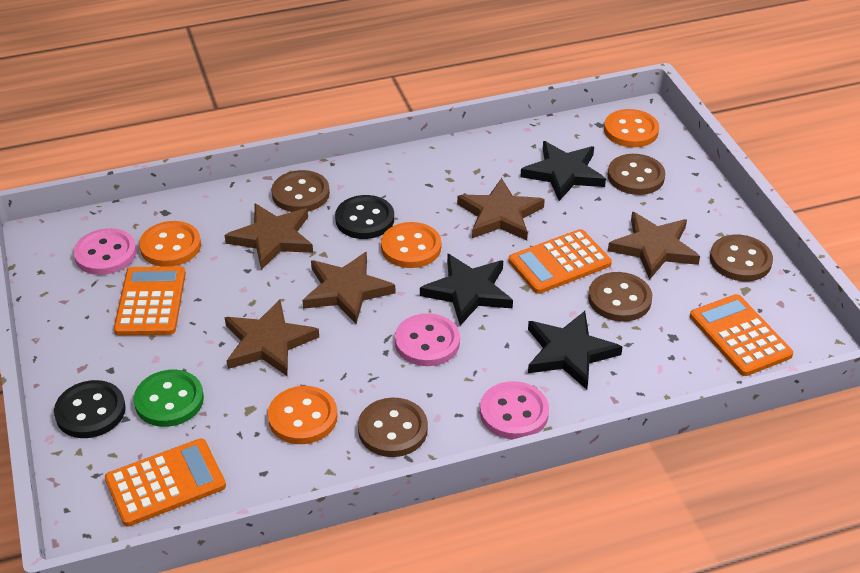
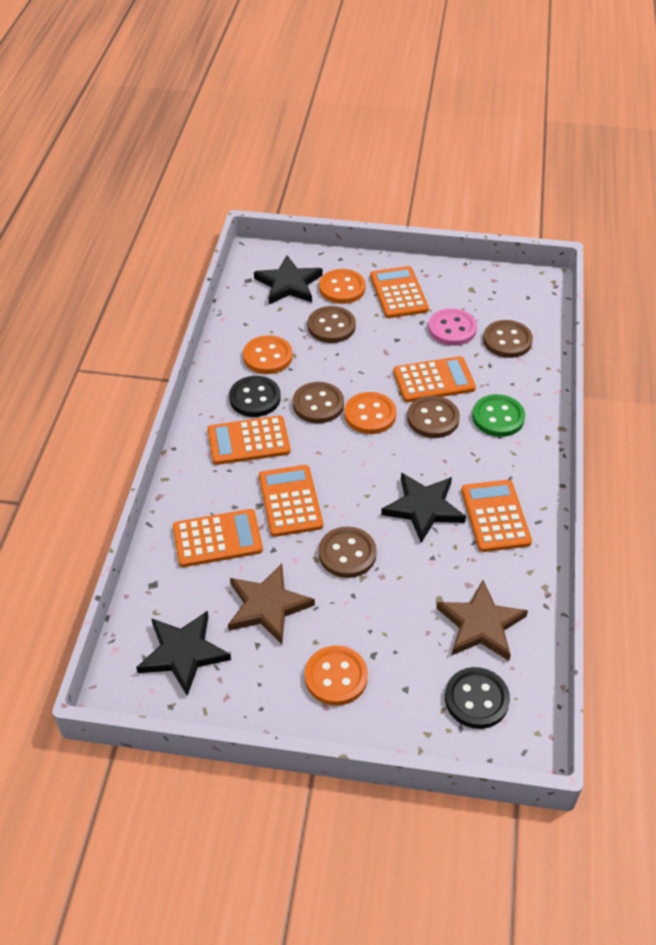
brown star: 5 -> 2
orange calculator: 4 -> 6
pink button: 3 -> 1

